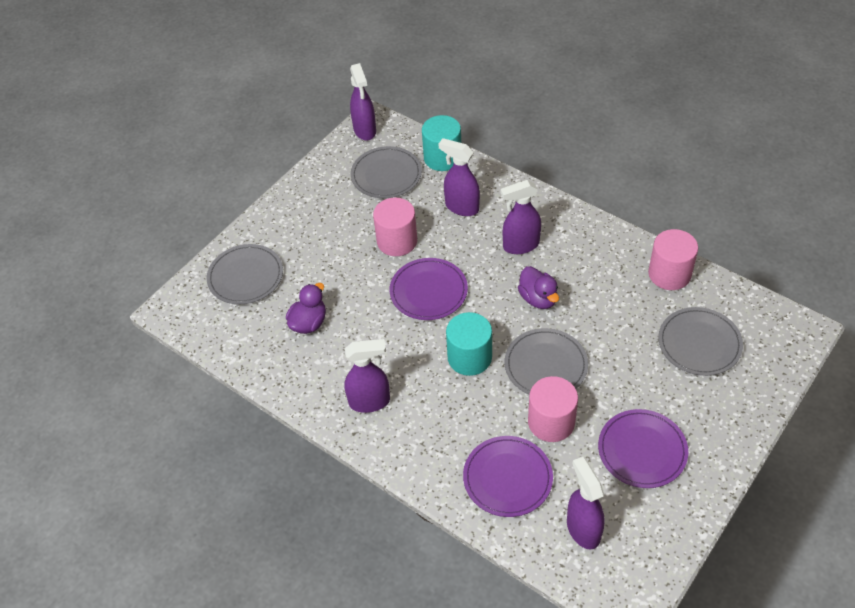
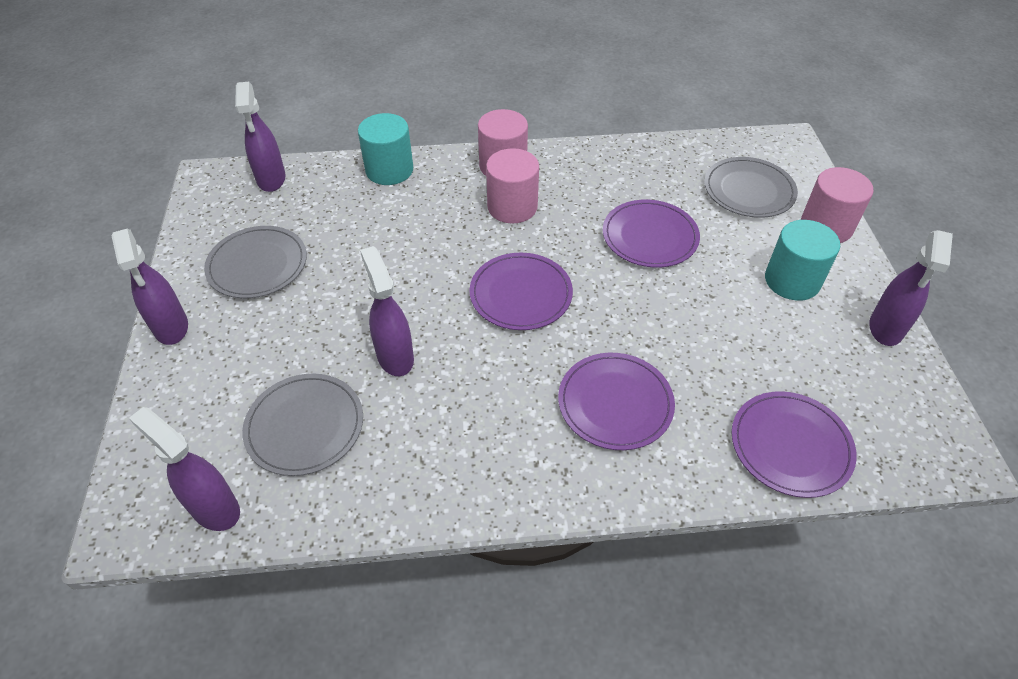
grey plate: 4 -> 3
purple duck: 2 -> 0
purple plate: 3 -> 4

